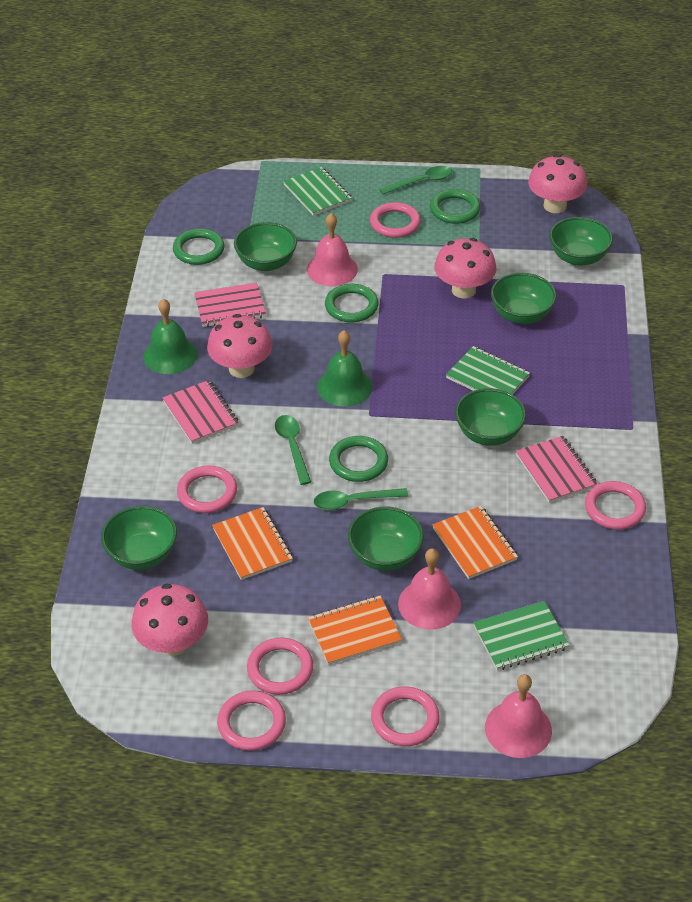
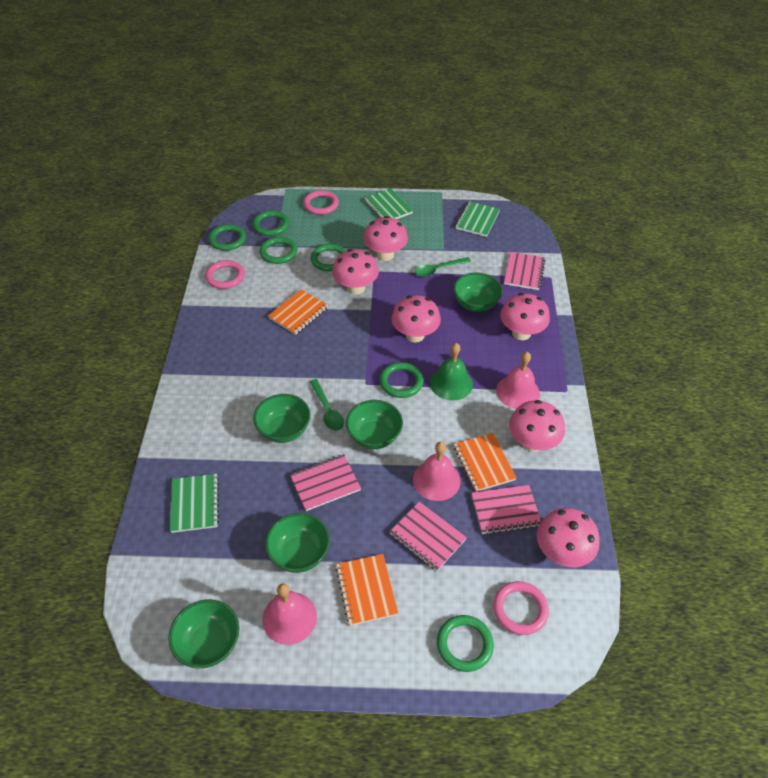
green bell: 2 -> 1
green bowl: 6 -> 5
green ring: 4 -> 6
green spoon: 3 -> 2
pink mushroom: 4 -> 6
pink notebook: 3 -> 4
pink ring: 6 -> 3

